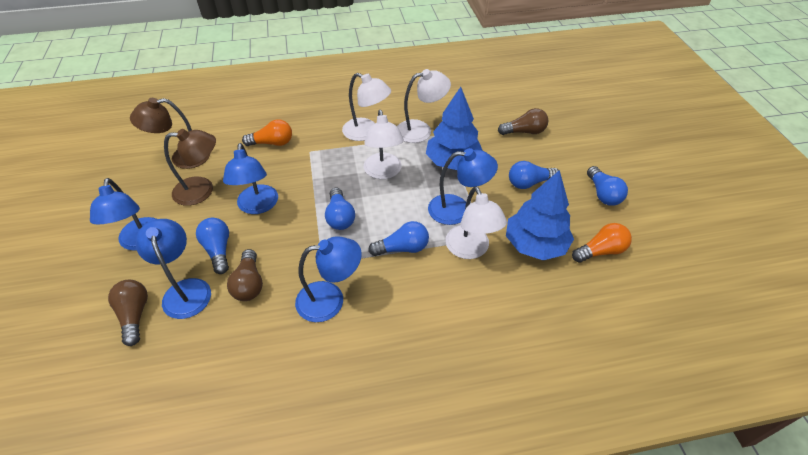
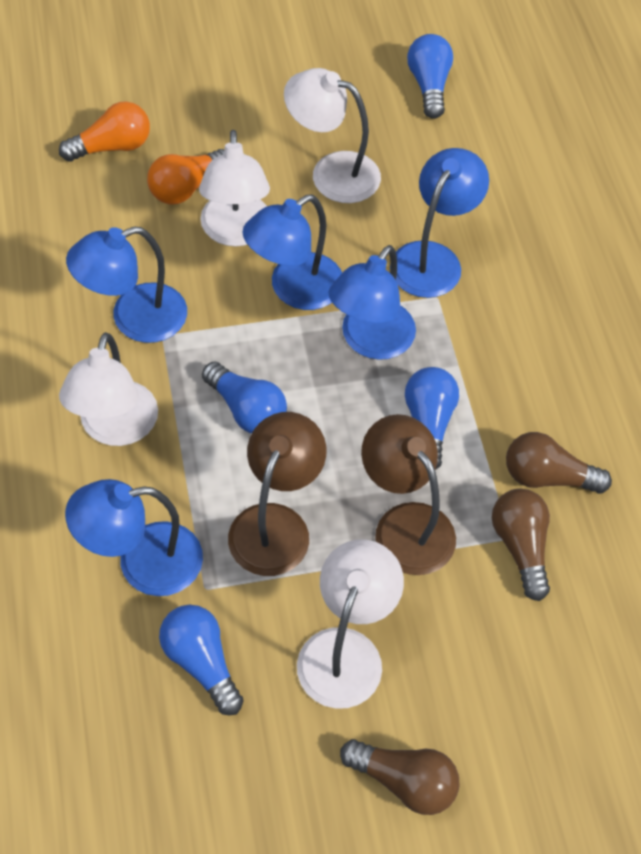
blue light bulb: 5 -> 4
blue tree: 2 -> 0

